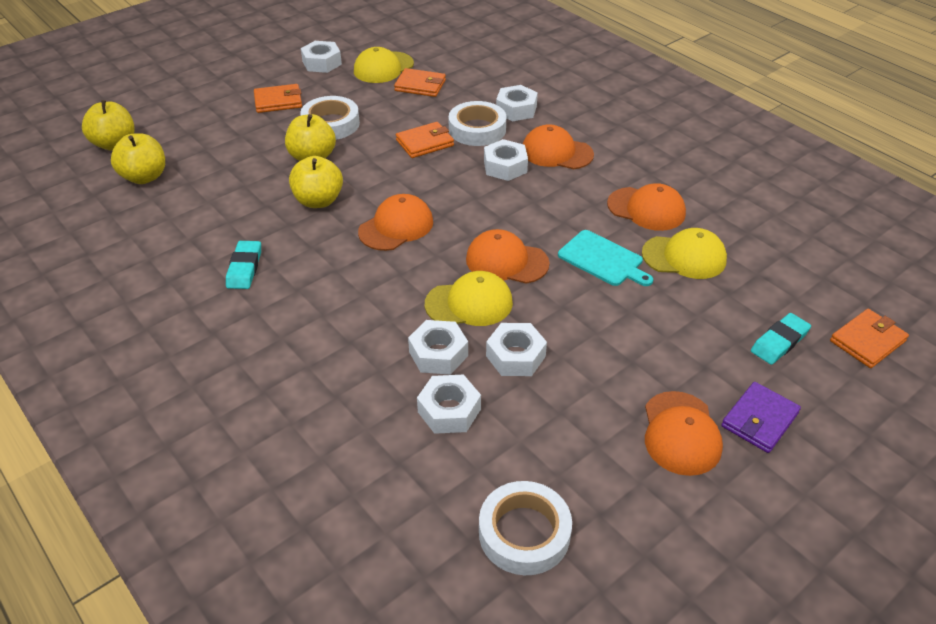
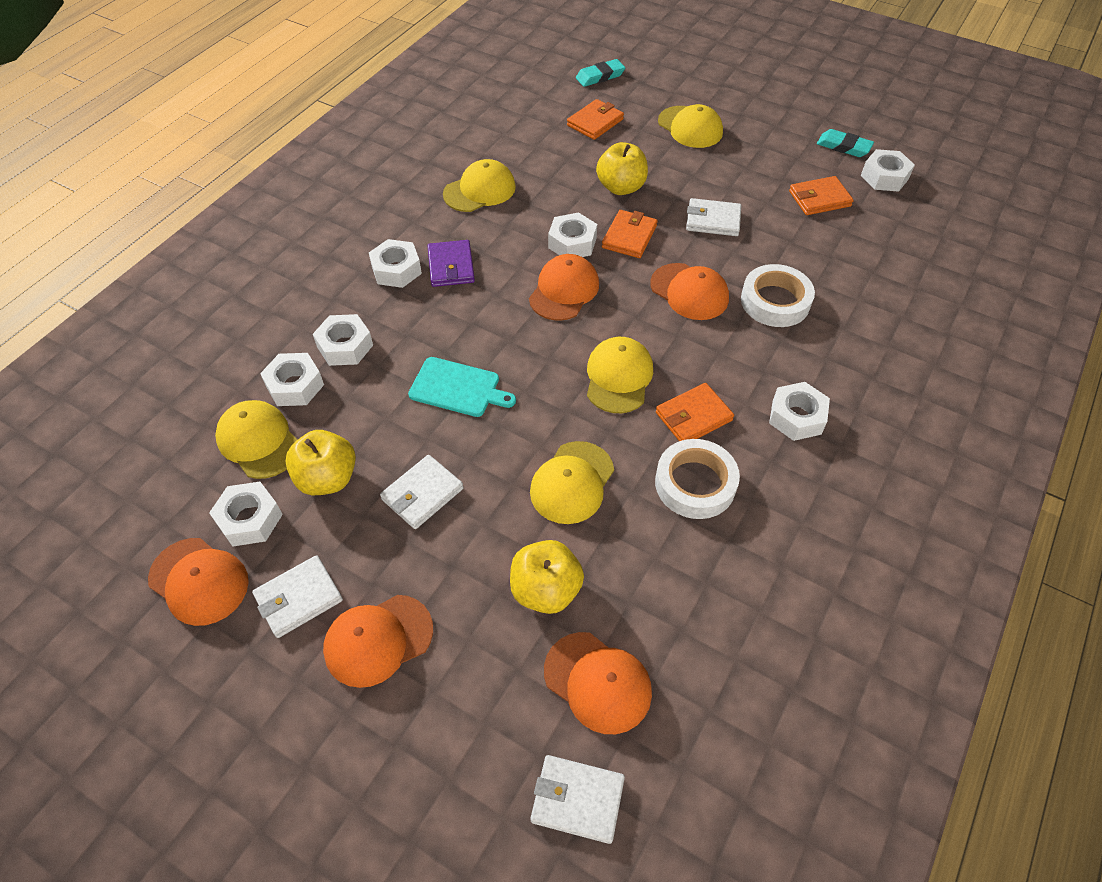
white nut: 6 -> 7
white tape: 3 -> 2
white wallet: 0 -> 4
yellow apple: 4 -> 3
yellow cap: 3 -> 5

